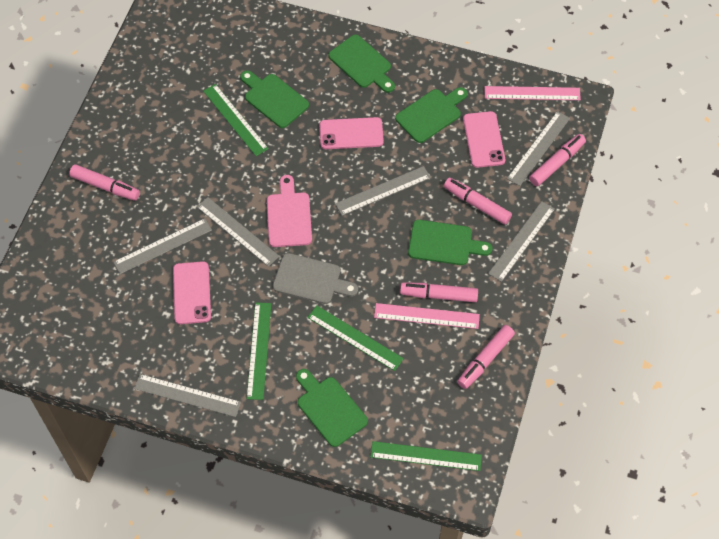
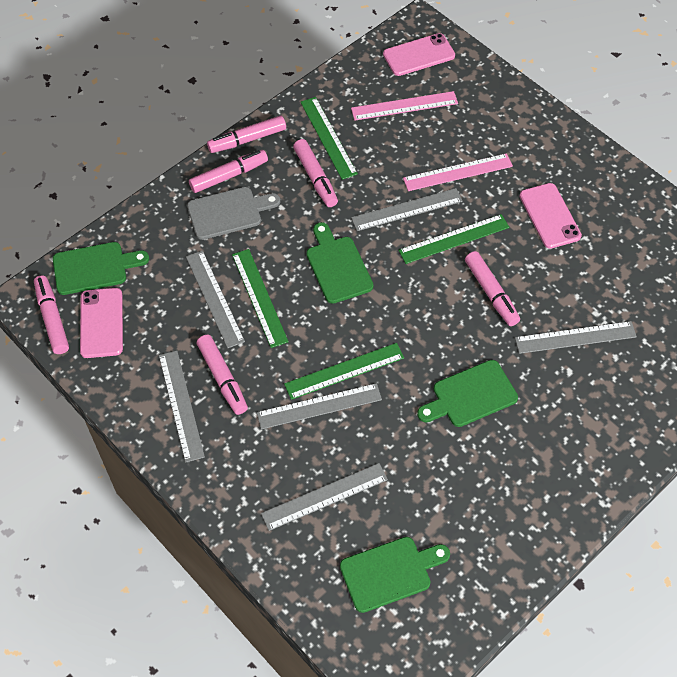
green cutting board: 5 -> 4
pink cutting board: 1 -> 0
pink marker: 5 -> 6

